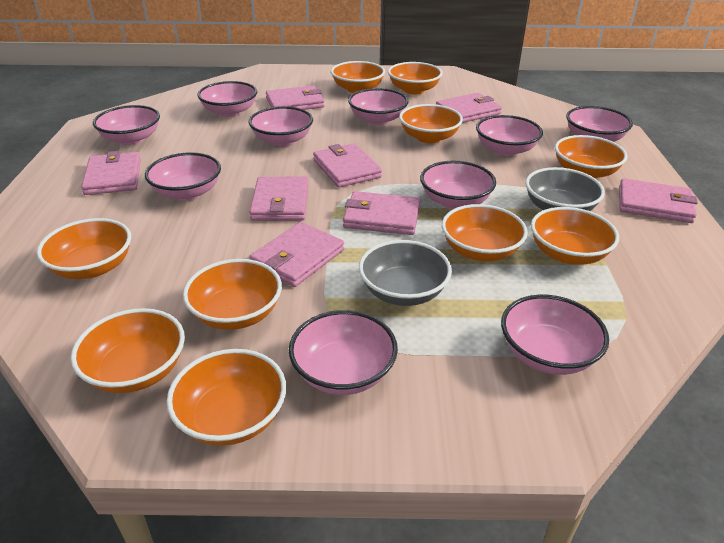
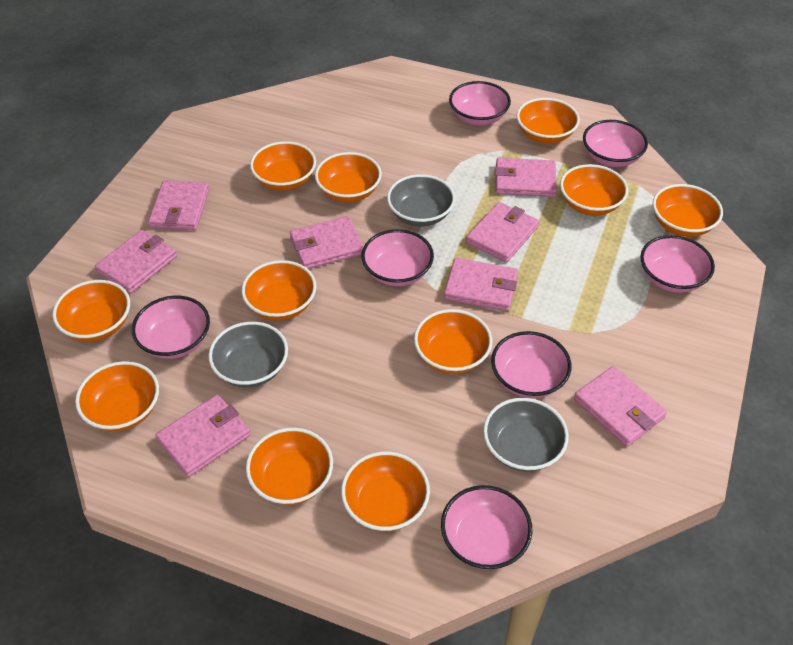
grey bowl: 2 -> 3
orange bowl: 10 -> 11
pink bowl: 10 -> 7

